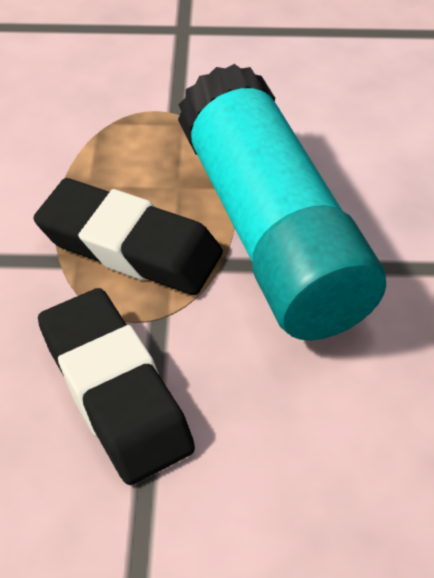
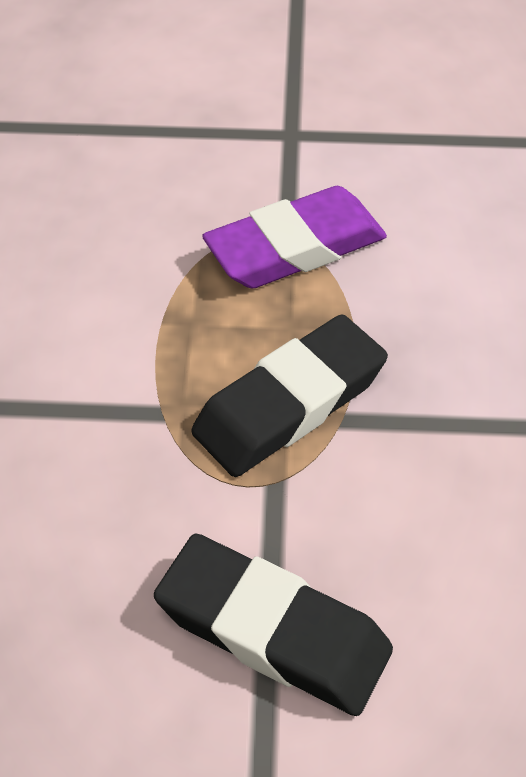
purple eraser: 0 -> 1
turquoise glue stick: 1 -> 0

